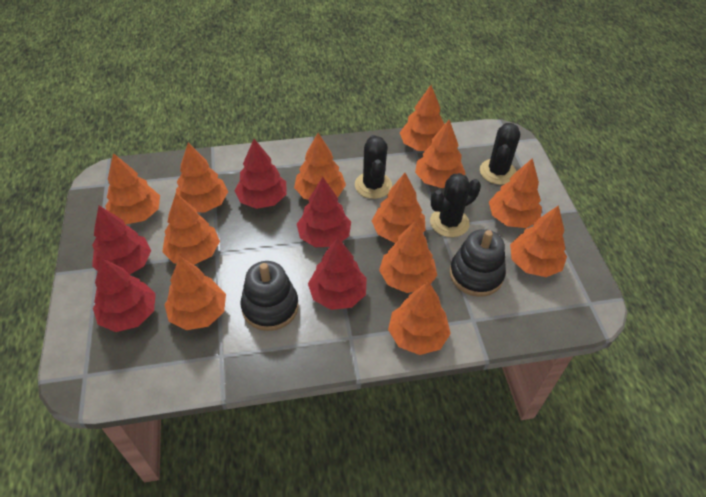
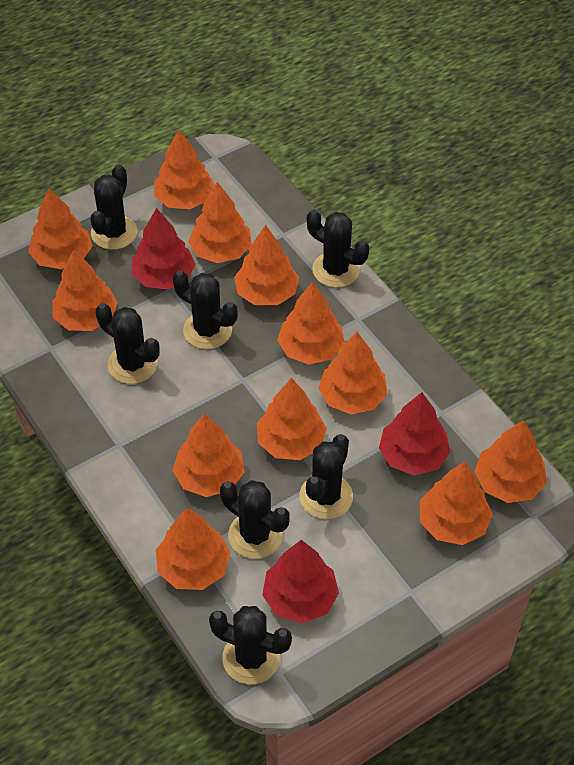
black cactus: 3 -> 7
black stacking toy: 2 -> 0
red tree: 5 -> 3

